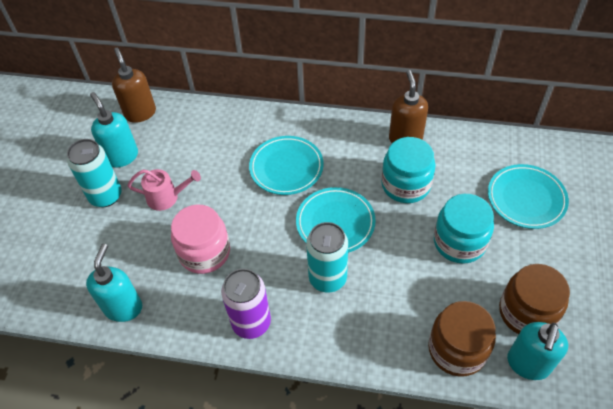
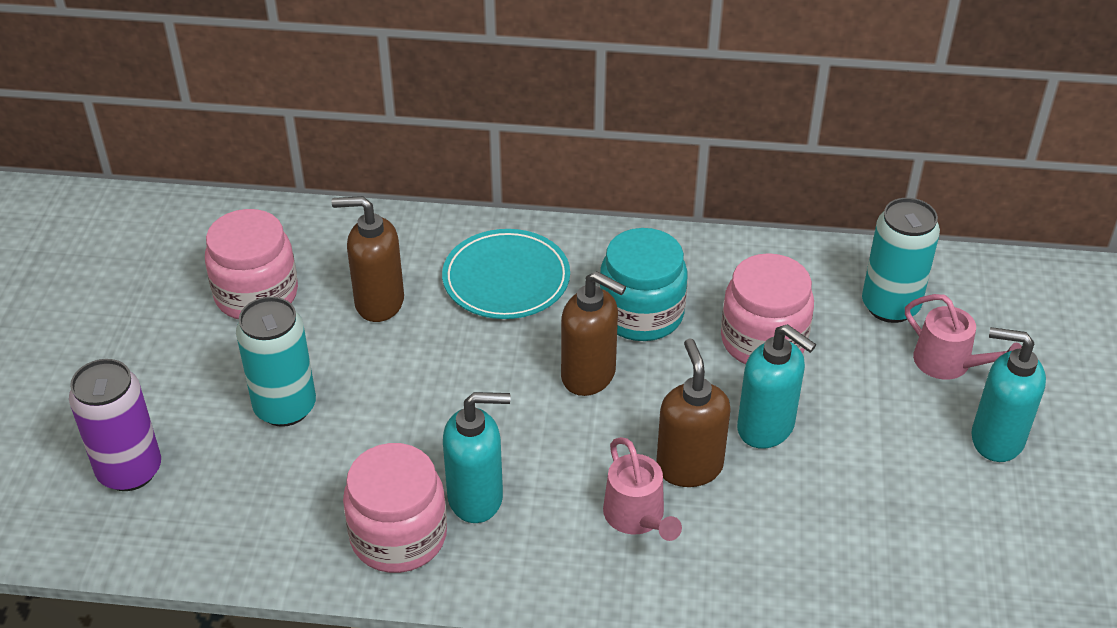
brown jar: 2 -> 0
brown soap dispenser: 2 -> 3
pink jar: 1 -> 3
pink watering can: 1 -> 2
turquoise jar: 2 -> 1
turquoise plate: 3 -> 1

